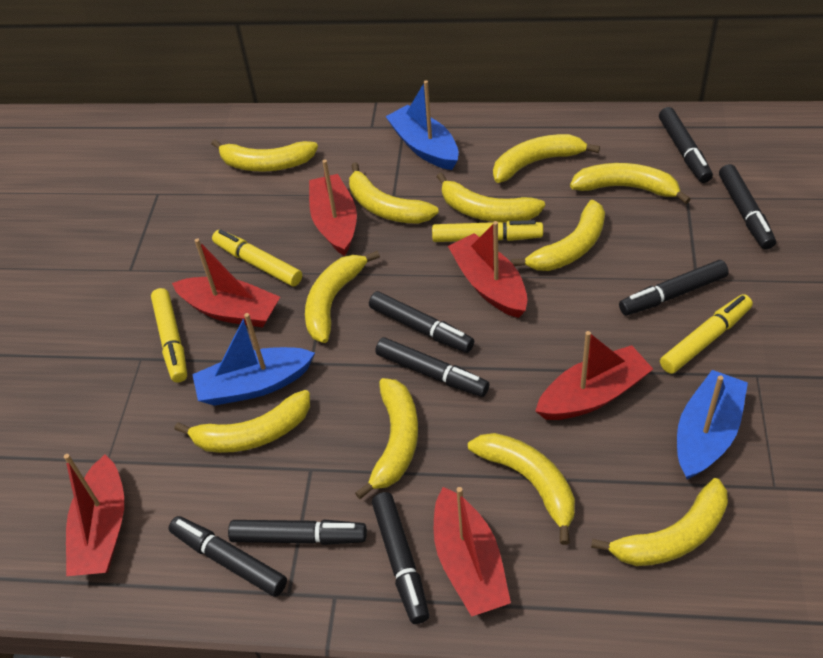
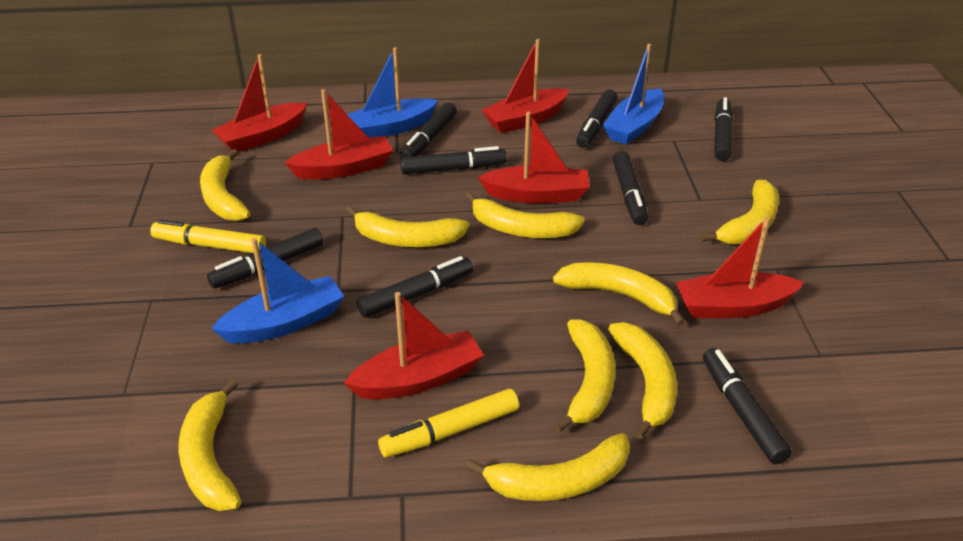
yellow banana: 11 -> 9
yellow marker: 4 -> 2

